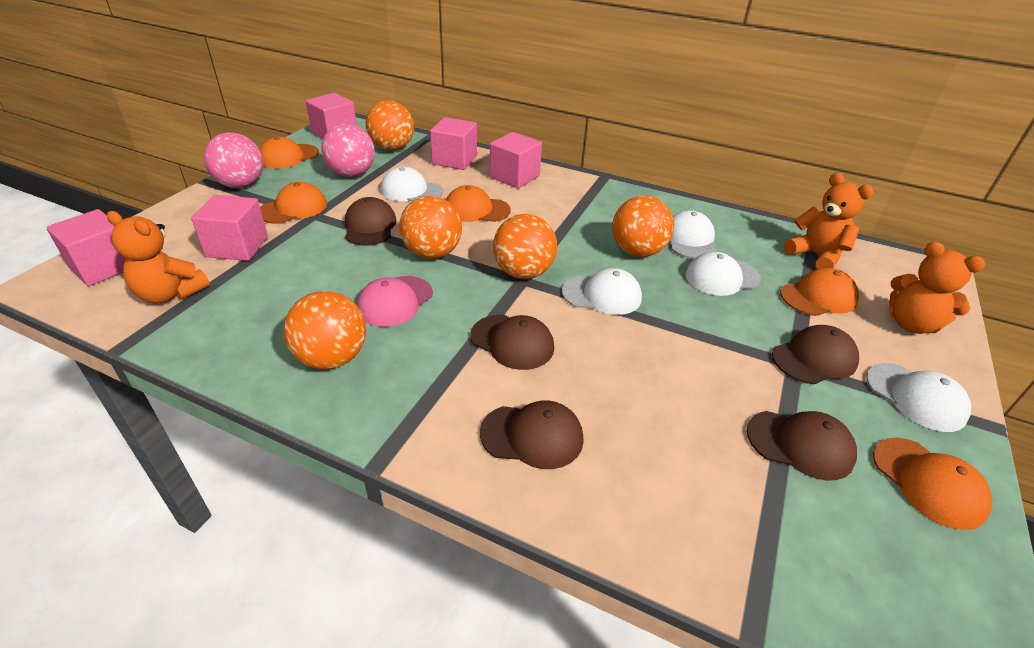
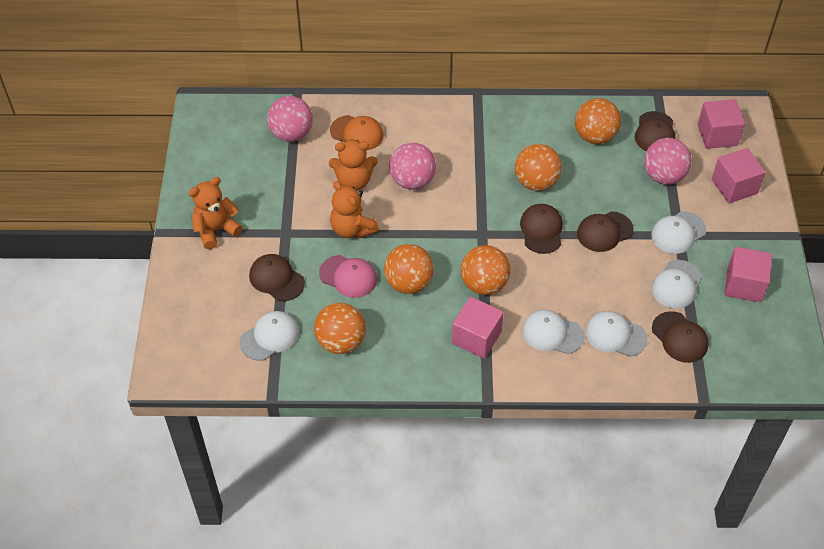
orange cap: 5 -> 1
pink ball: 2 -> 3
pink cube: 5 -> 4

